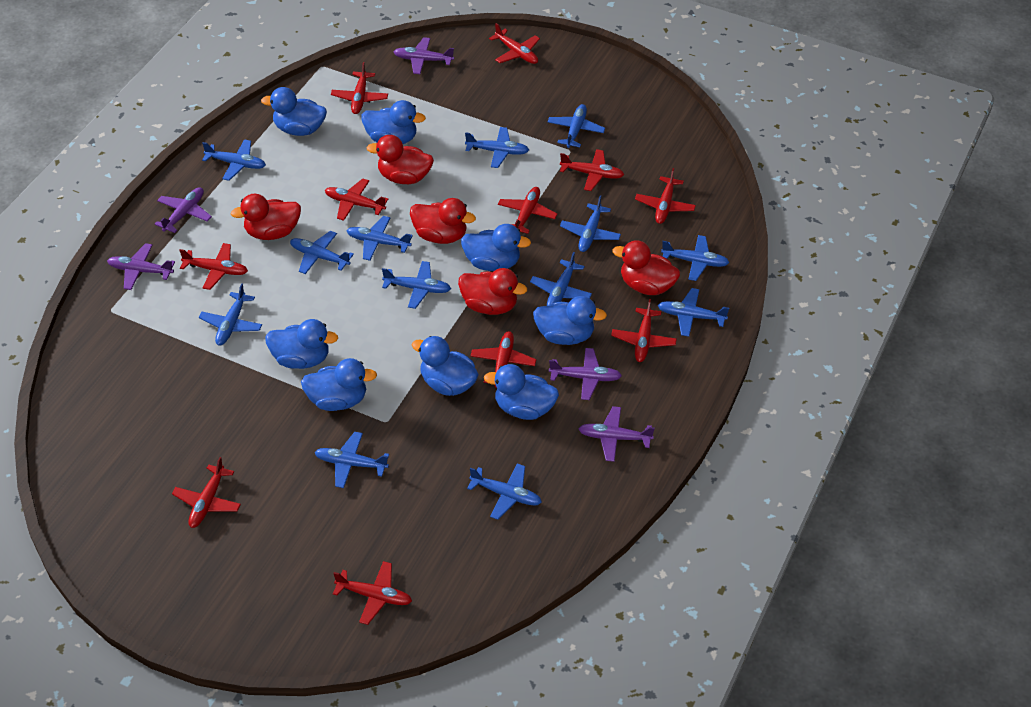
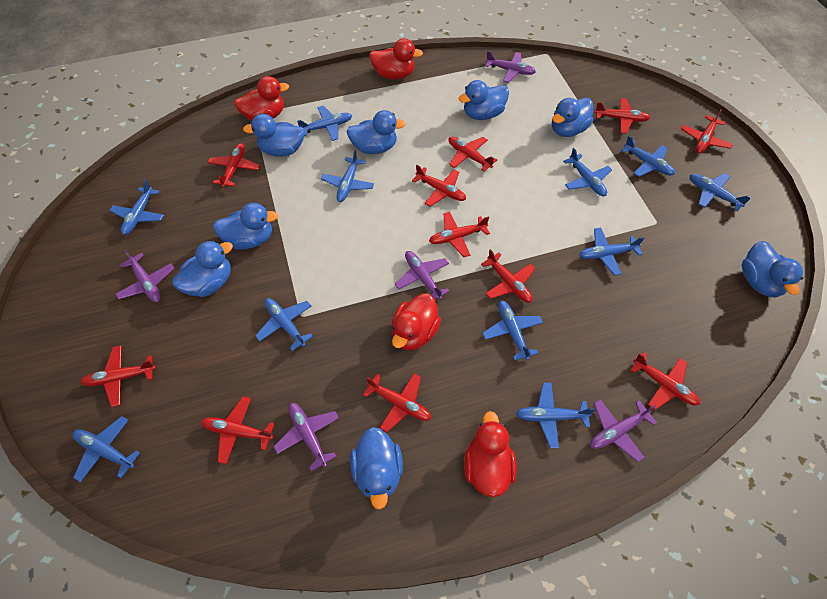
blue plane: 13 -> 11
red duck: 5 -> 4

